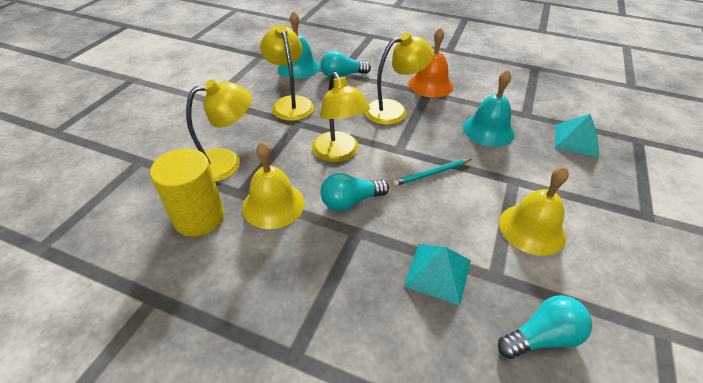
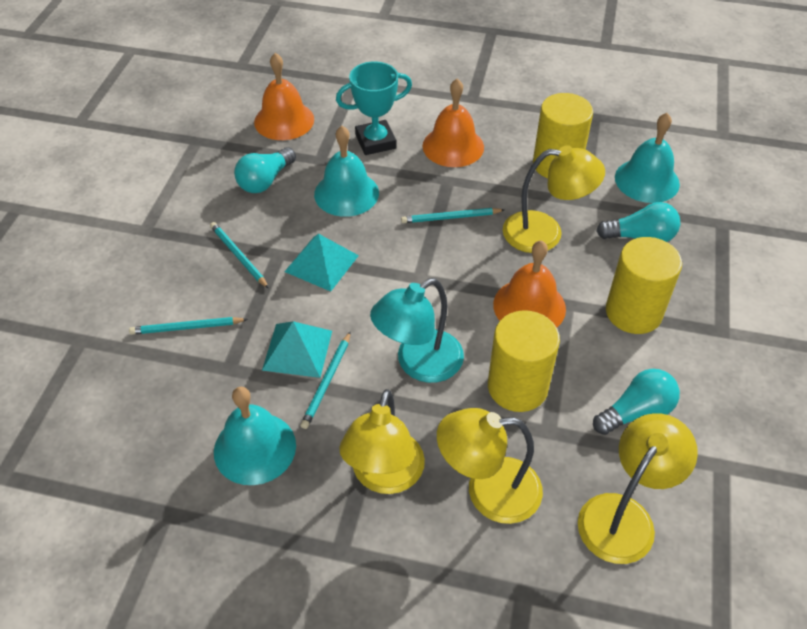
orange bell: 1 -> 3
turquoise bell: 2 -> 3
turquoise lamp: 0 -> 1
turquoise pencil: 1 -> 4
turquoise trophy: 0 -> 1
yellow bell: 2 -> 0
yellow cylinder: 1 -> 3

